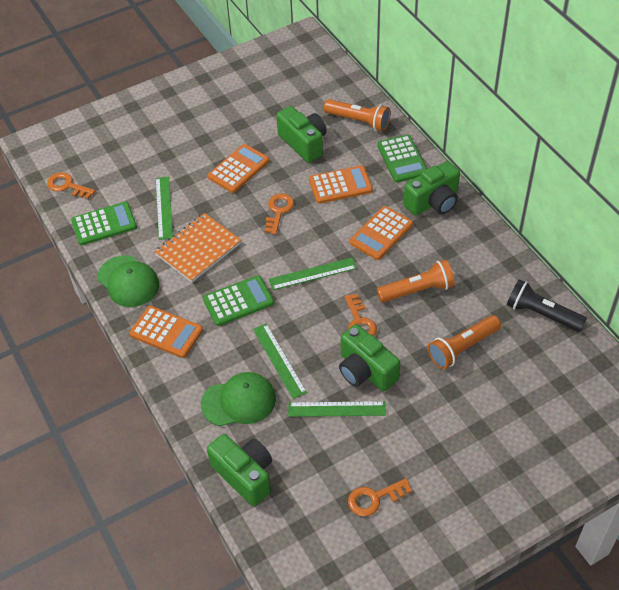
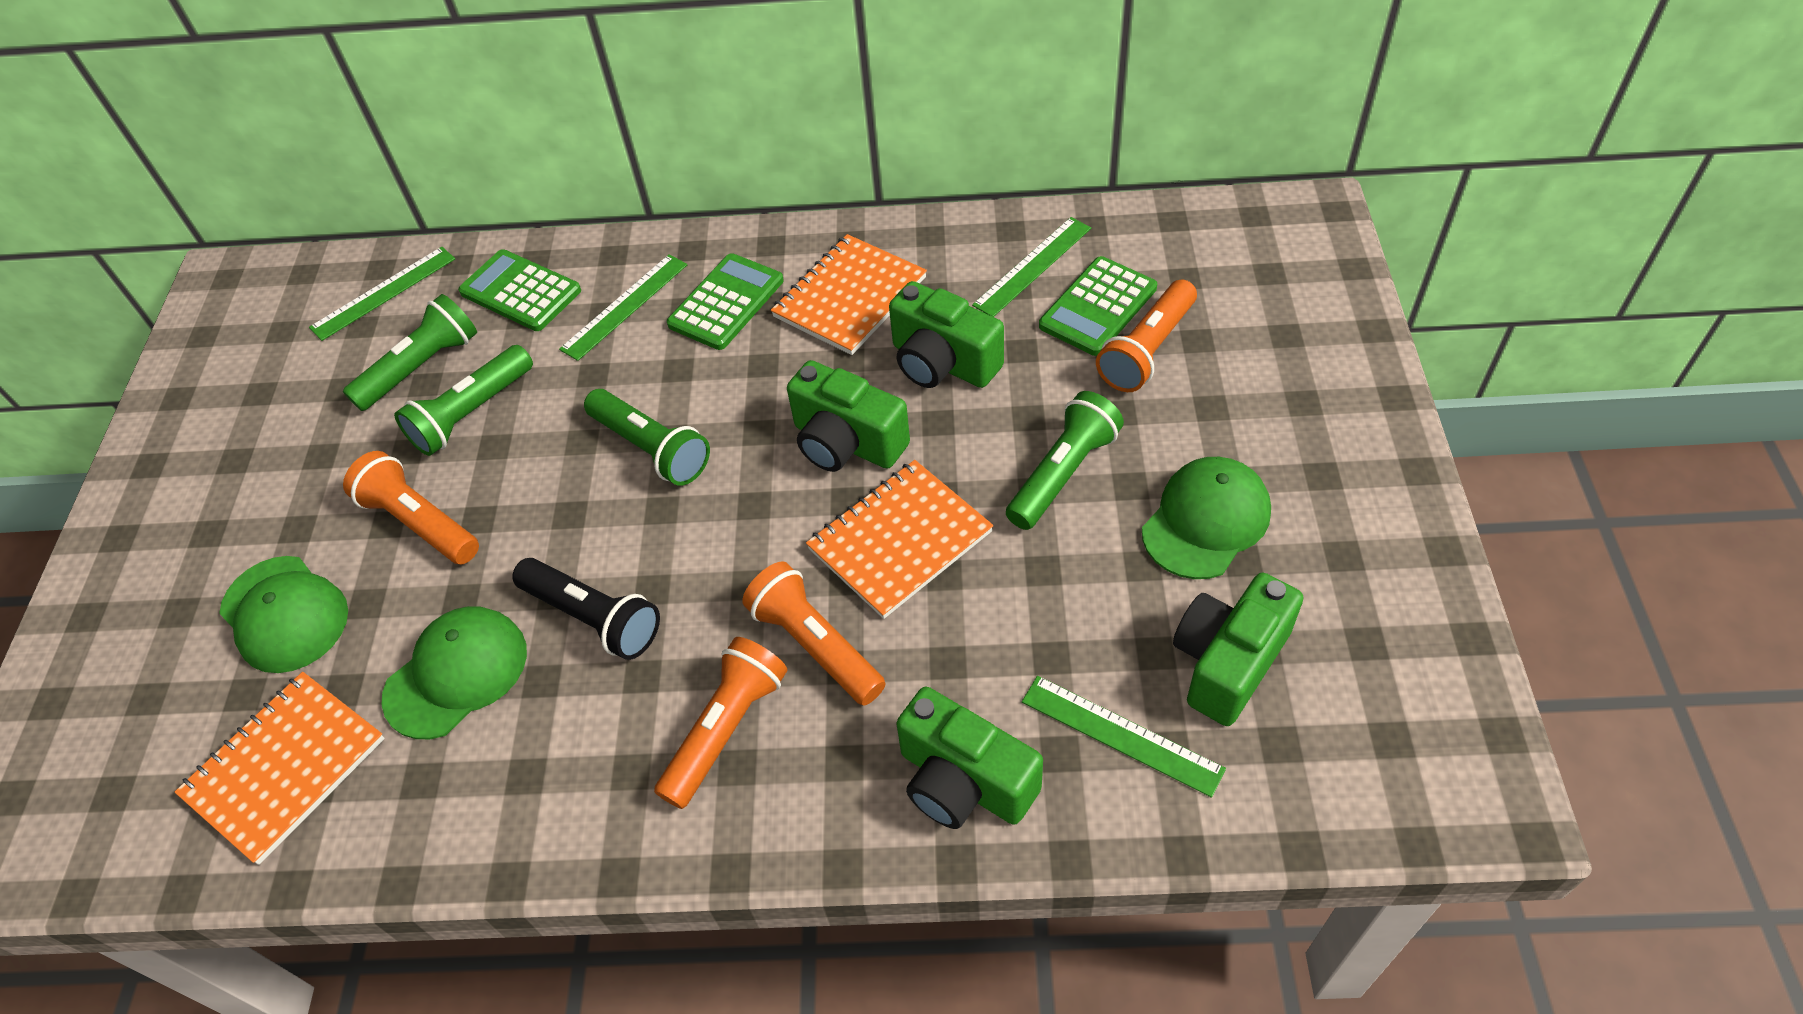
green cap: 2 -> 3
green flashlight: 0 -> 4
orange calculator: 4 -> 0
orange flashlight: 3 -> 4
orange key: 4 -> 0
orange notebook: 1 -> 3

